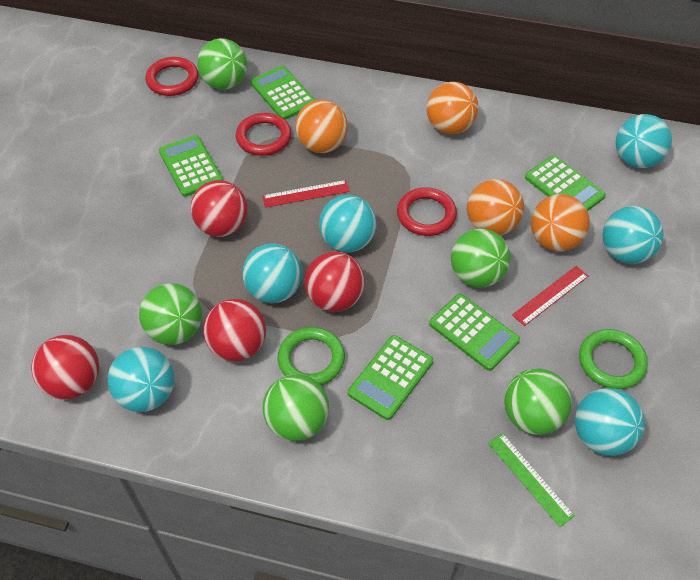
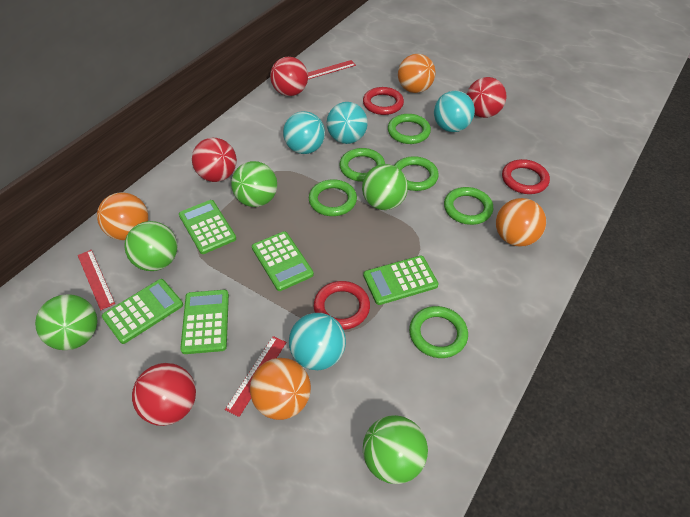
green ring: 2 -> 6
green ruler: 1 -> 0
red ruler: 2 -> 3
turquoise ball: 6 -> 4

